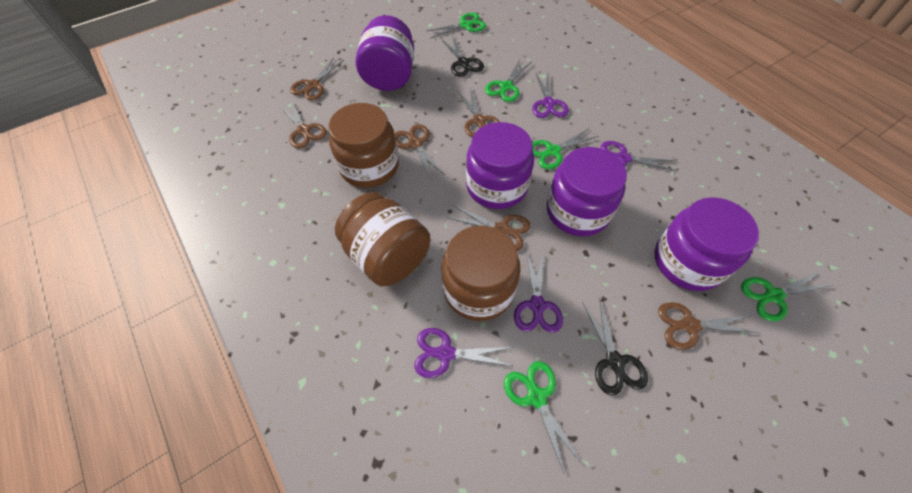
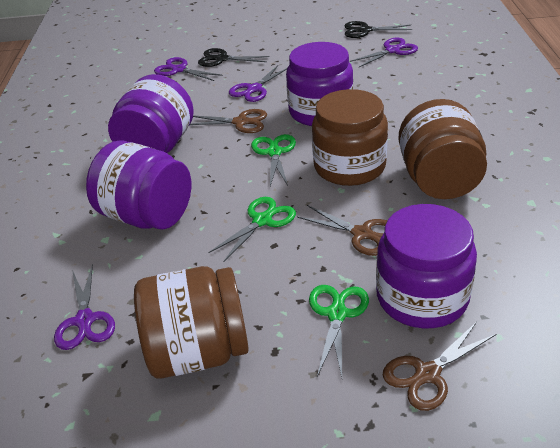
brown scissors: 6 -> 3
green scissors: 5 -> 3

